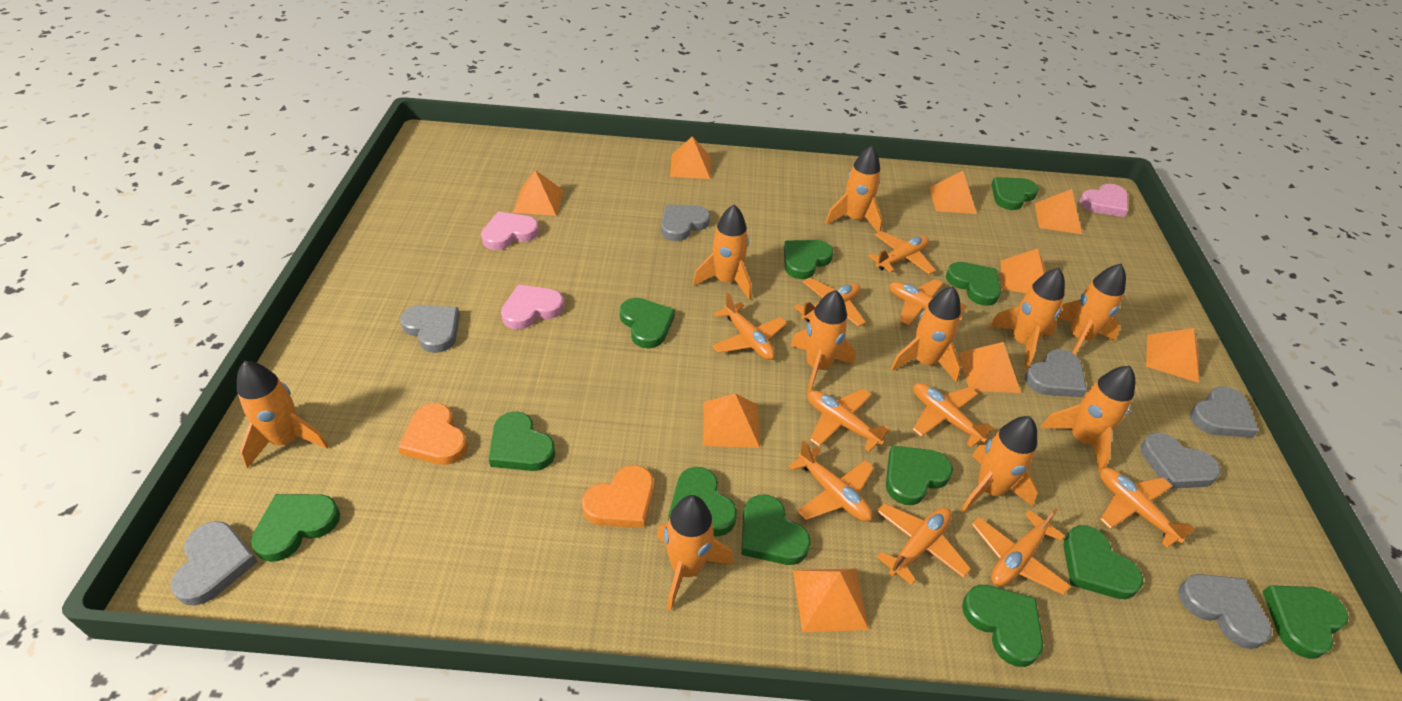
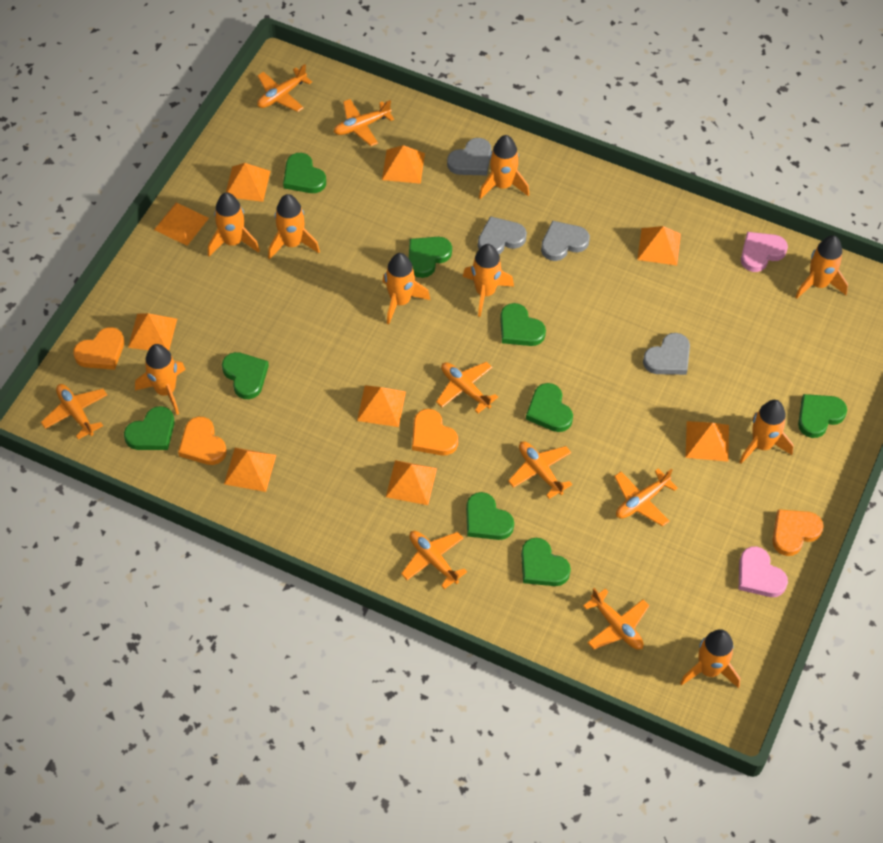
green heart: 12 -> 9
grey heart: 7 -> 4
orange heart: 2 -> 4
orange plane: 10 -> 8
orange rocket: 10 -> 9
pink heart: 3 -> 2

